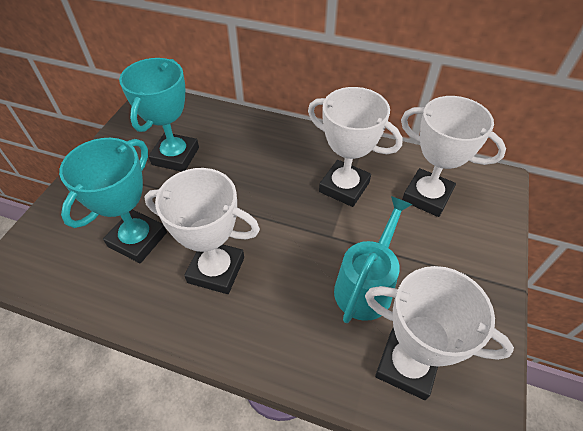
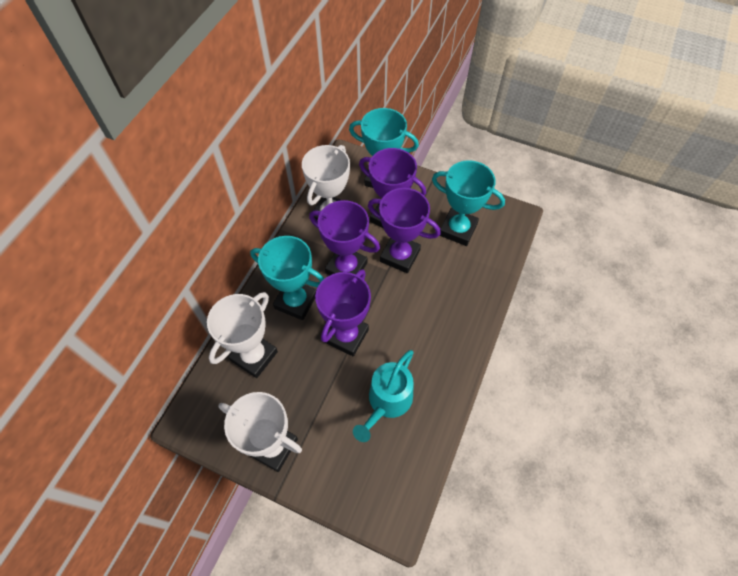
purple trophy: 0 -> 4
turquoise trophy: 2 -> 3
white trophy: 4 -> 3

